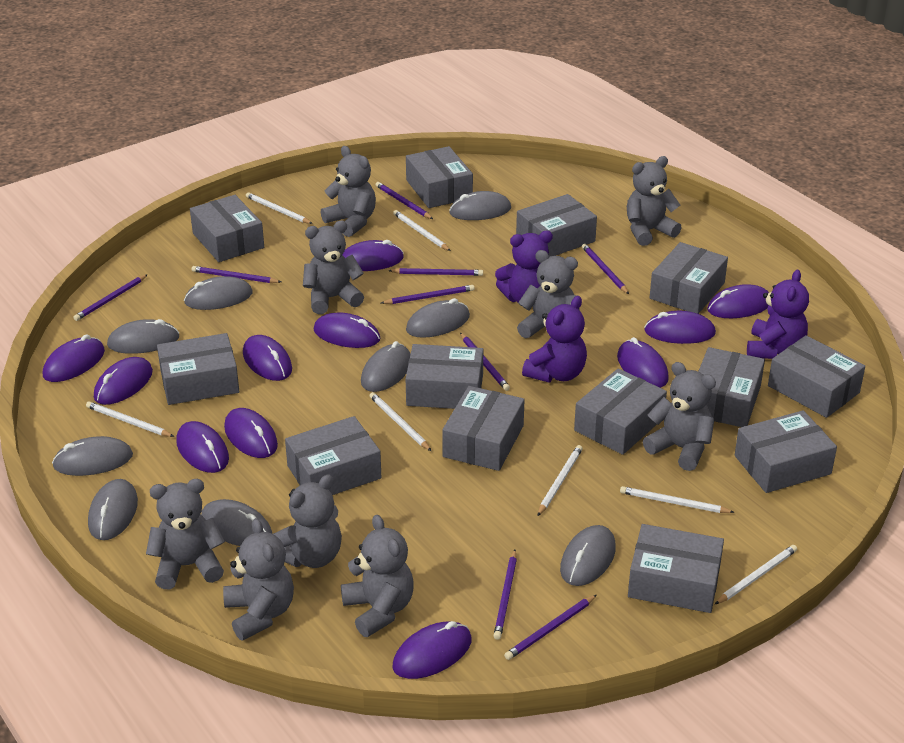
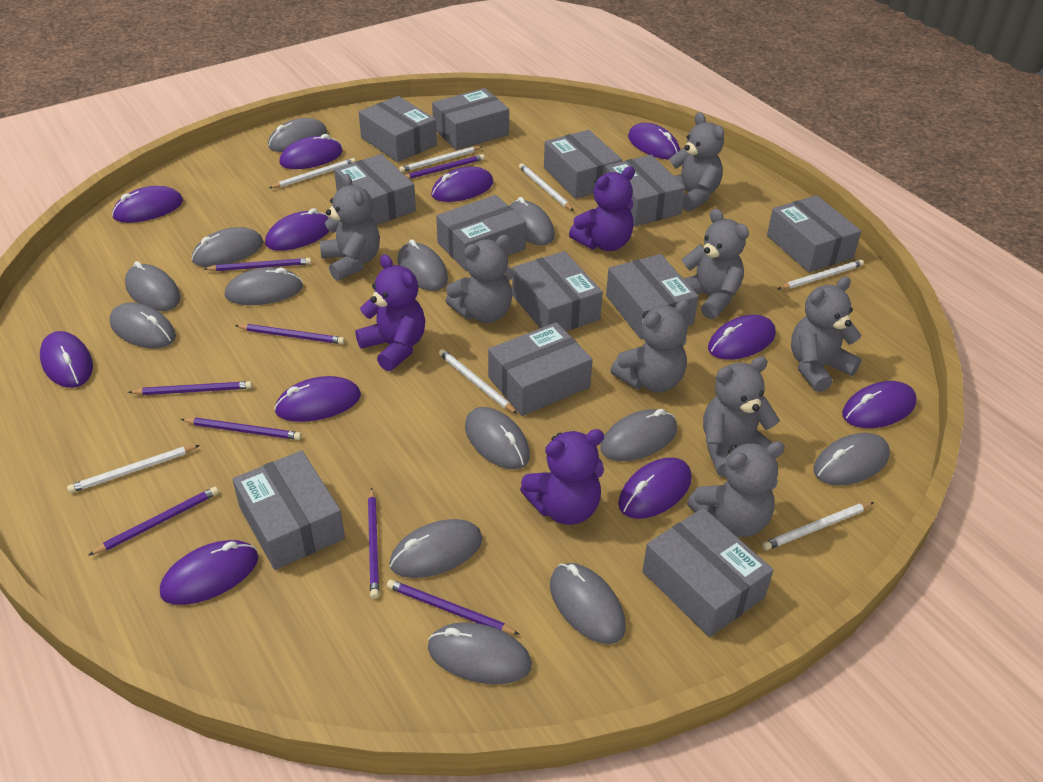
grey box: 13 -> 12
grey mouse: 9 -> 13
grey teddy bear: 9 -> 8
purple pencil: 9 -> 8

